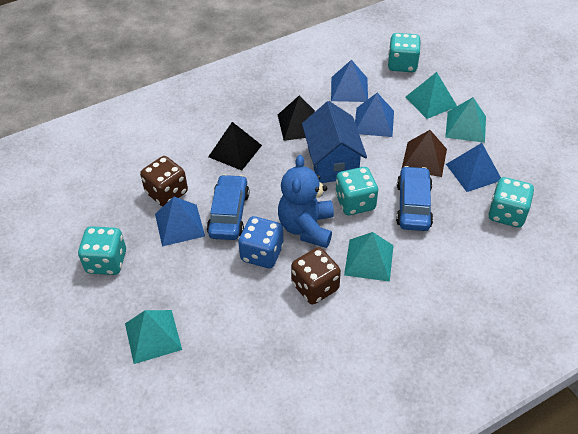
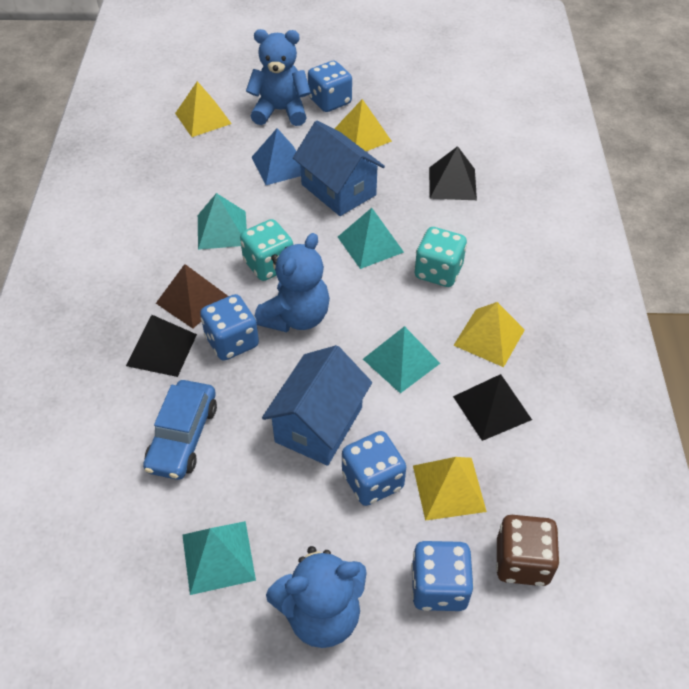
black pyramid: 2 -> 3
blue car: 2 -> 1
blue dice: 1 -> 4
blue house: 1 -> 2
blue pyramid: 4 -> 1
blue teddy bear: 1 -> 3
brown dice: 2 -> 1
turquoise dice: 4 -> 2
yellow pyramid: 0 -> 4

